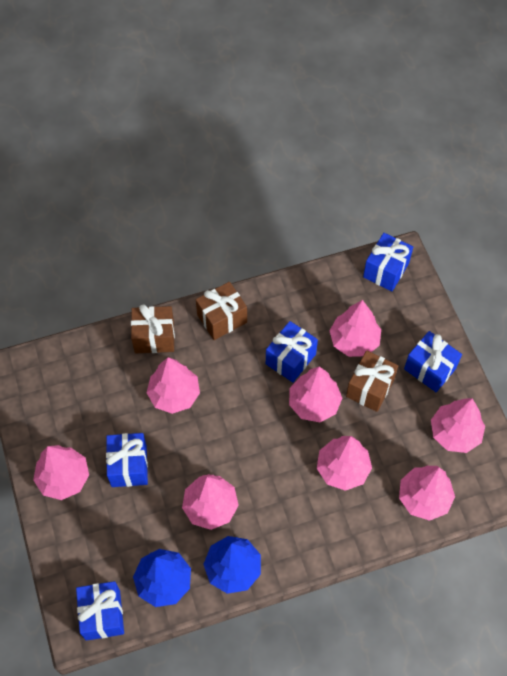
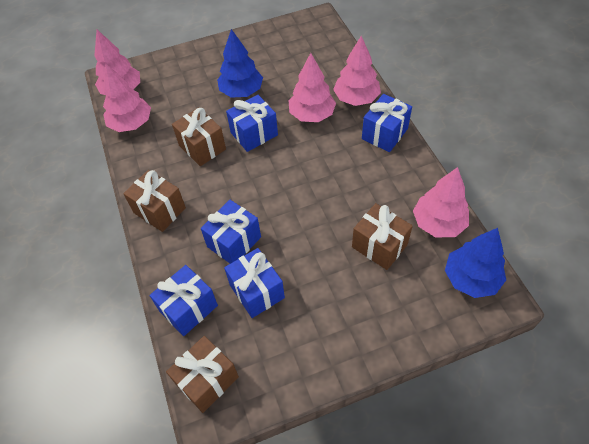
brown gift: 3 -> 4
pink tree: 8 -> 5

